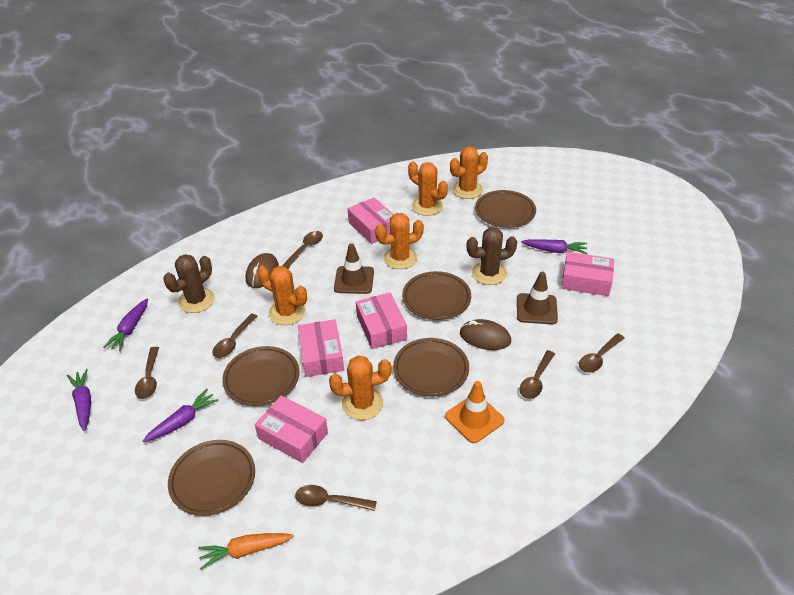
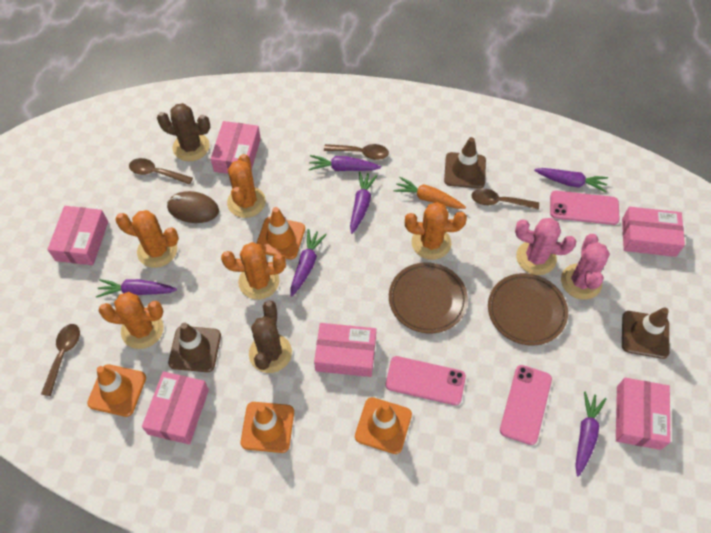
brown mouse: 2 -> 1
brown plate: 5 -> 2
brown spoon: 6 -> 4
brown traffic cone: 2 -> 3
orange traffic cone: 1 -> 4
pink box: 5 -> 6
pink cactus: 0 -> 2
pink phone: 0 -> 3
purple carrot: 4 -> 6

